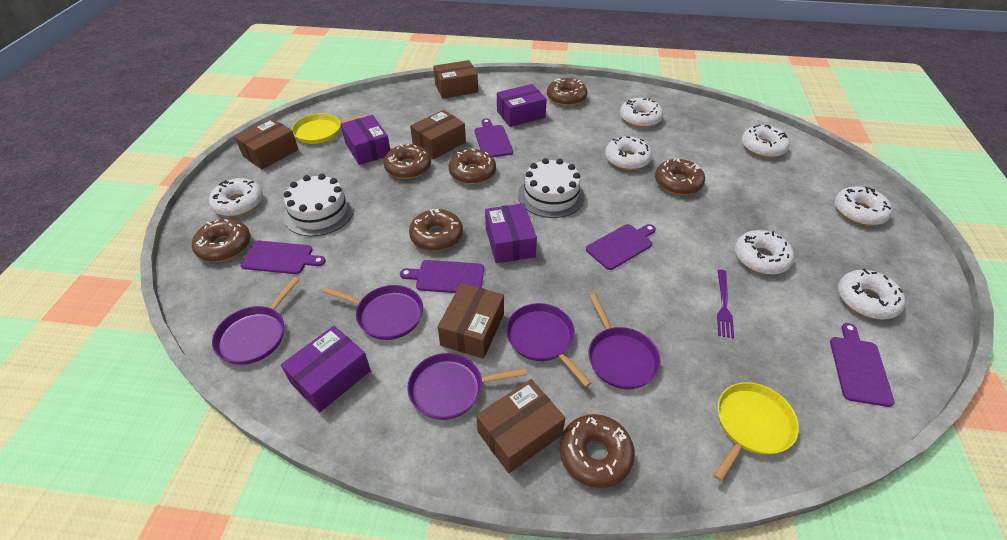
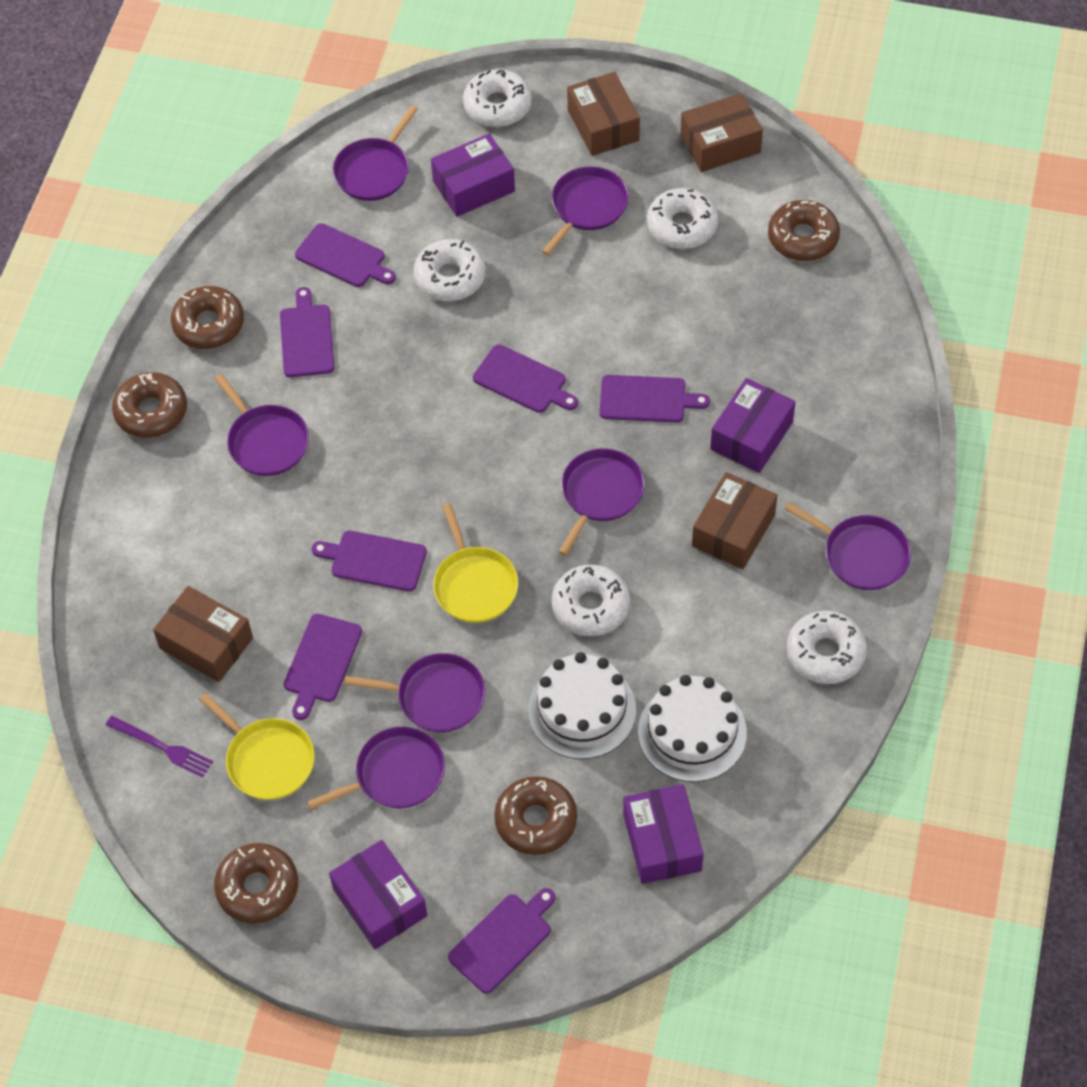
brown box: 5 -> 4
brown donut: 7 -> 5
purple cutting board: 5 -> 7
purple pan: 5 -> 7
white donut: 7 -> 5

